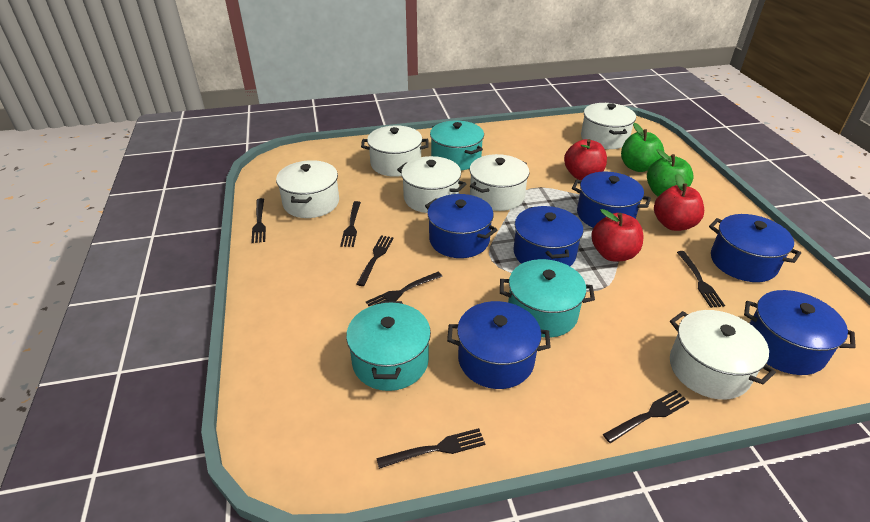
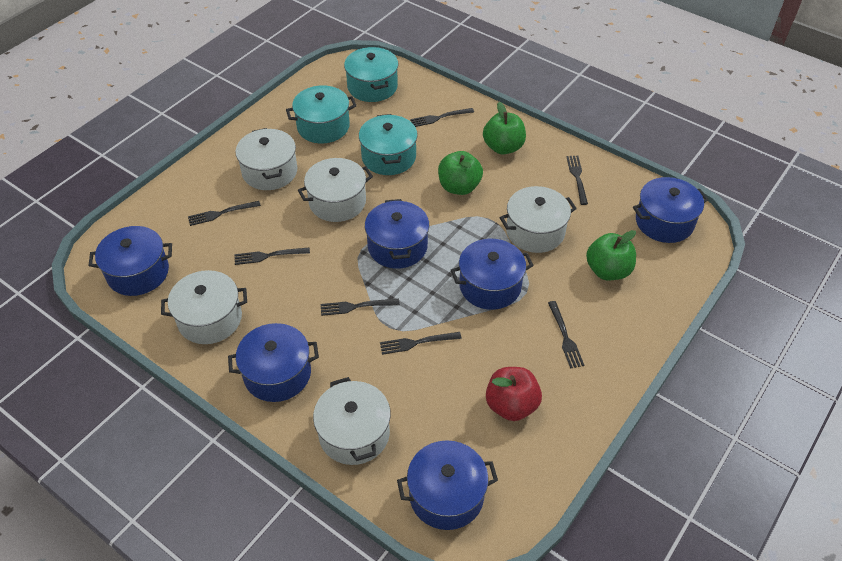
green apple: 2 -> 3
red apple: 3 -> 1
white pot: 6 -> 5

